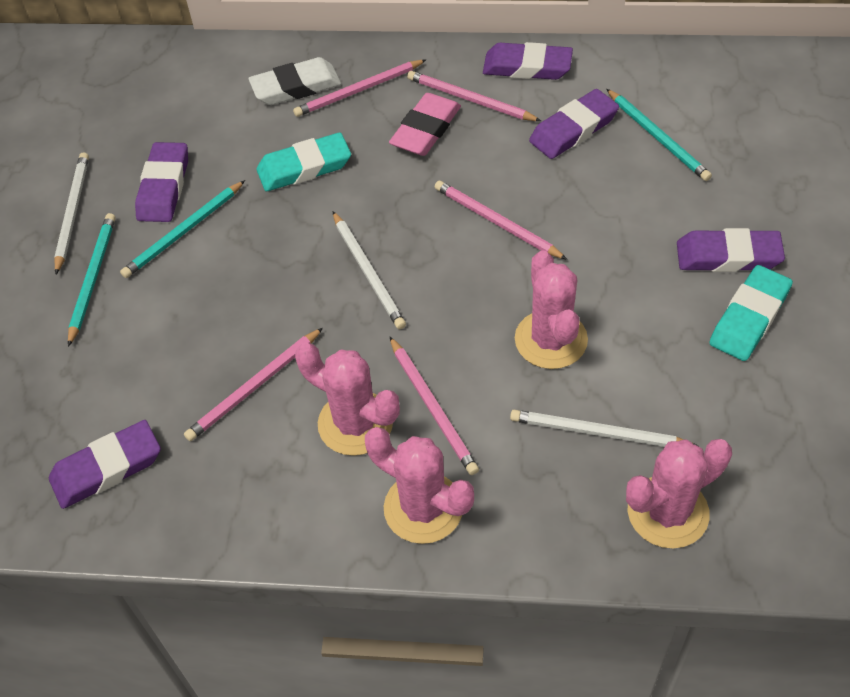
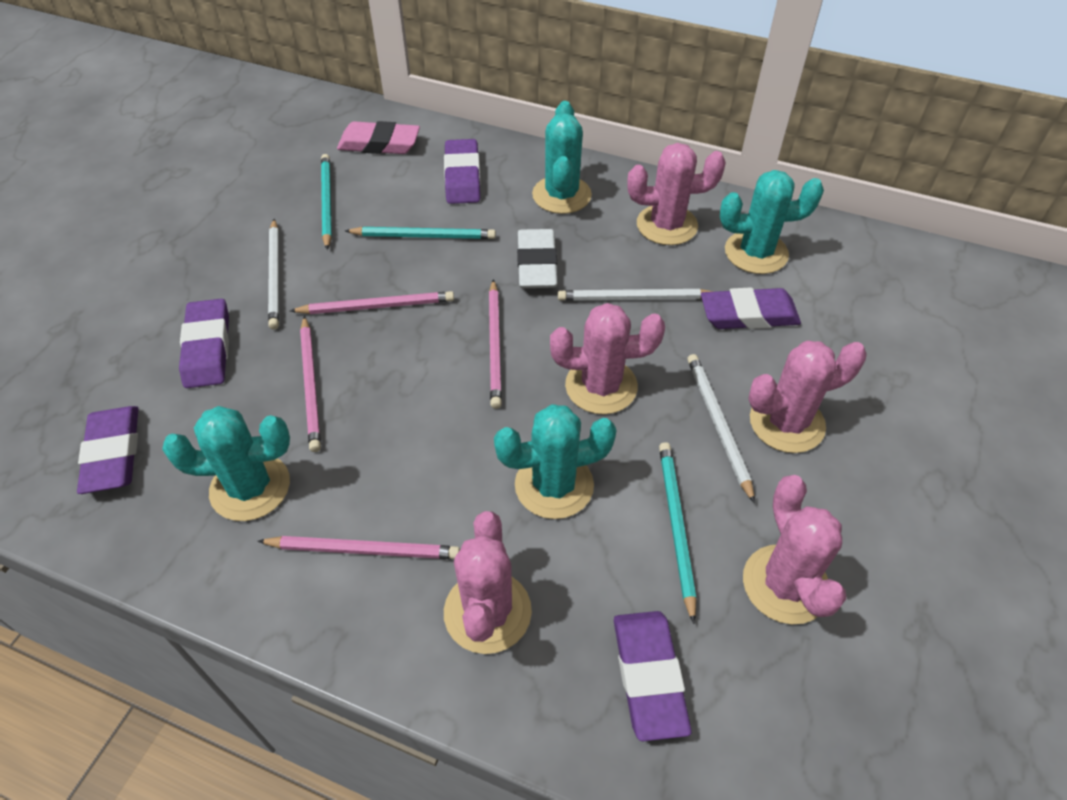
pink cactus: 4 -> 5
pink pencil: 5 -> 4
turquoise cactus: 0 -> 4
turquoise eraser: 2 -> 0

